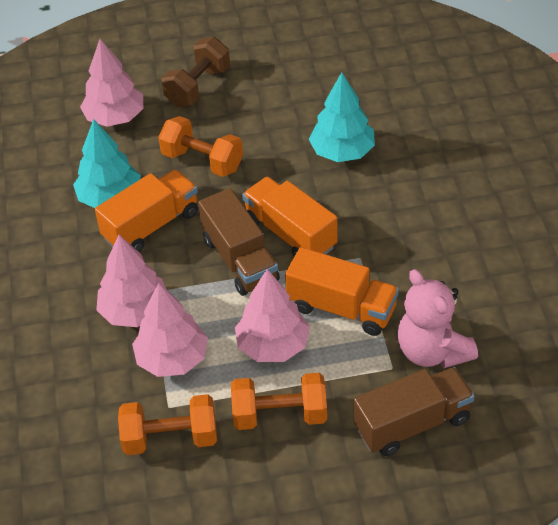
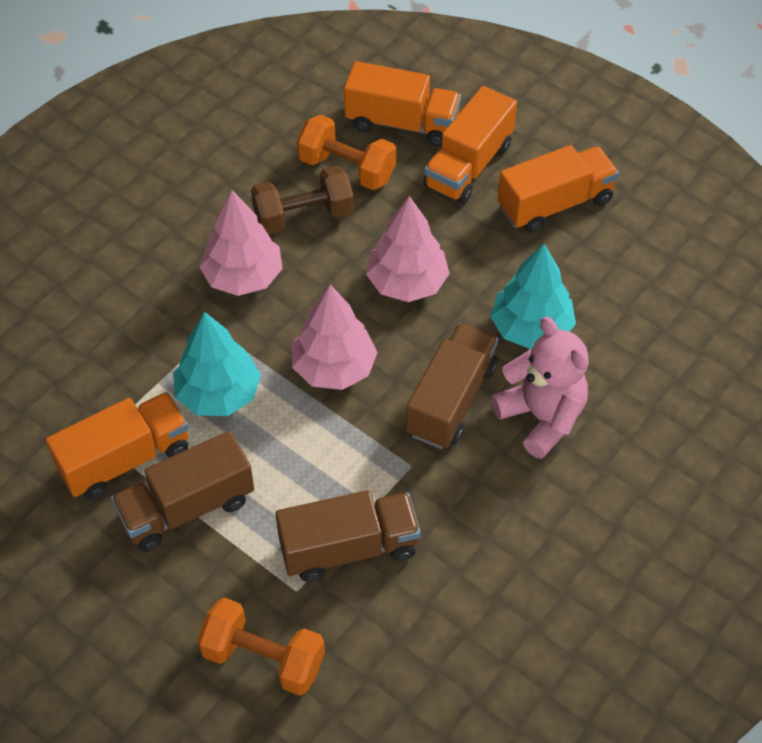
brown truck: 2 -> 3
orange dumbbell: 3 -> 2
orange truck: 3 -> 4
pink tree: 4 -> 3

